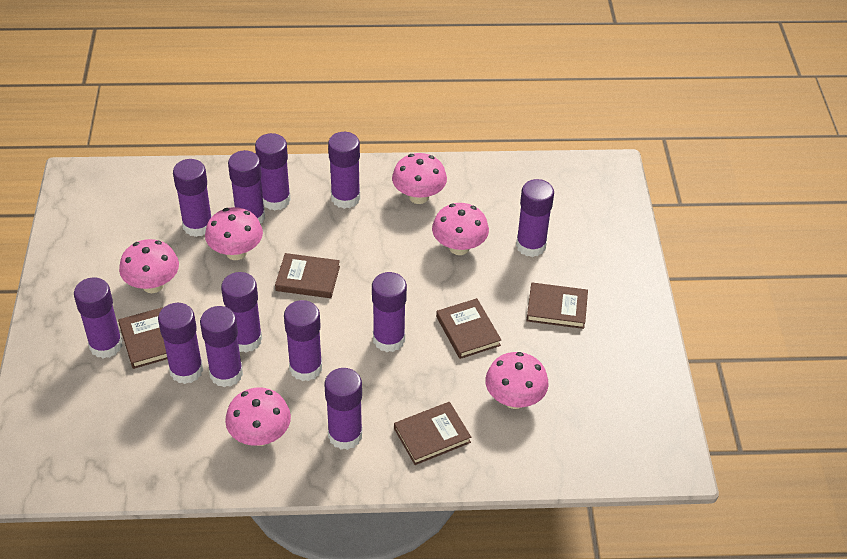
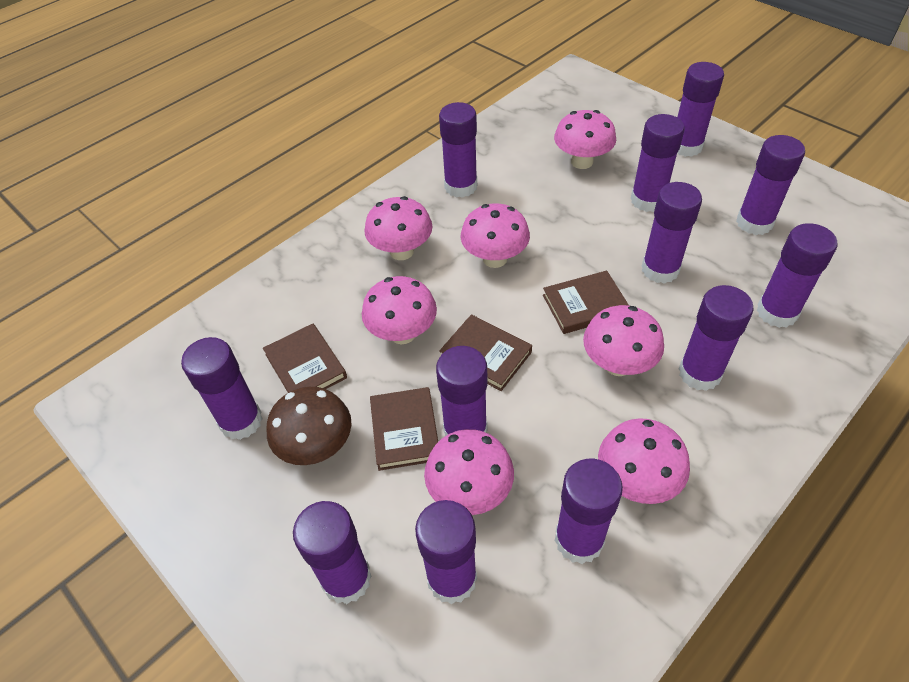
brown book: 5 -> 4
brown mushroom: 0 -> 1
pink mushroom: 6 -> 7

